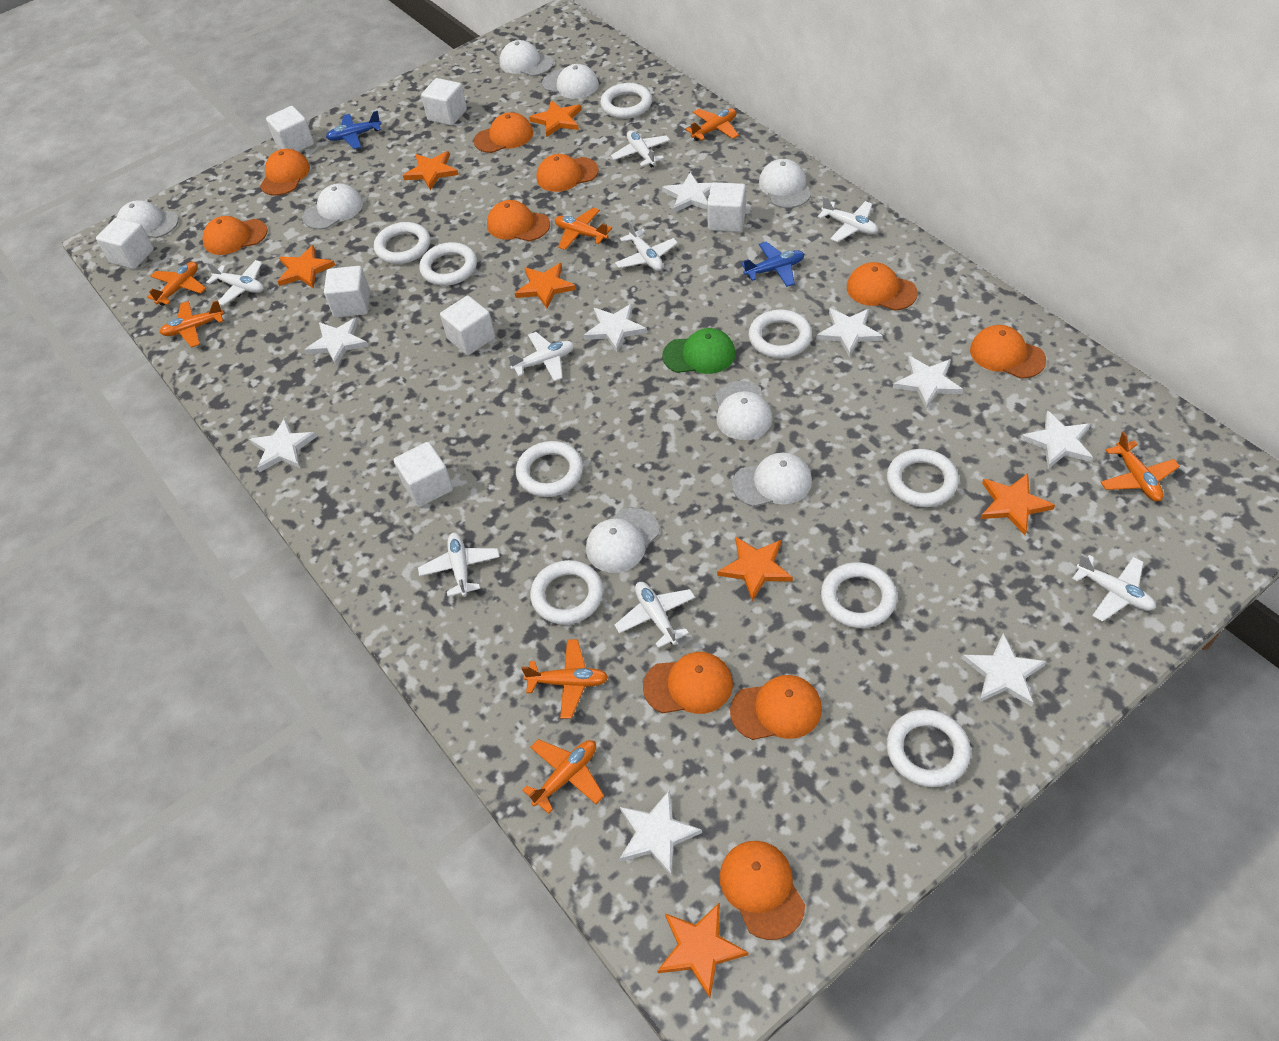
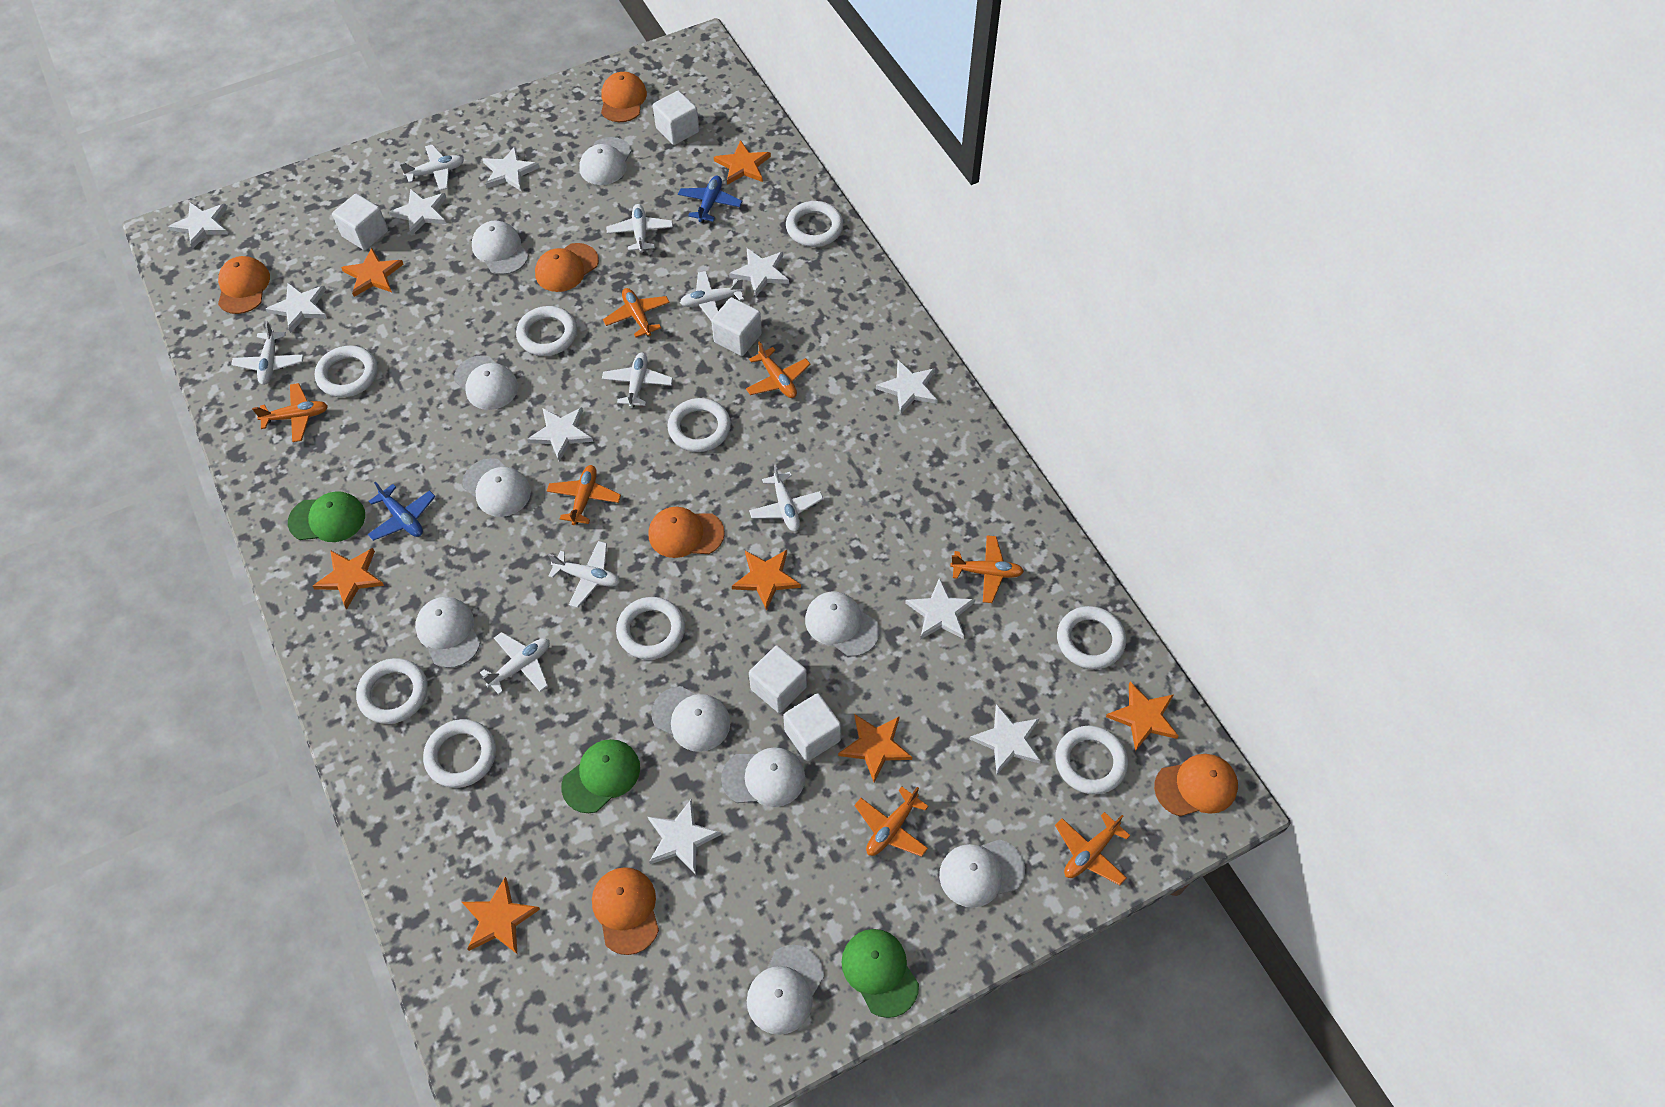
green cap: 1 -> 3
orange cap: 10 -> 6
white cap: 8 -> 10
white cube: 7 -> 5
white star: 9 -> 10

